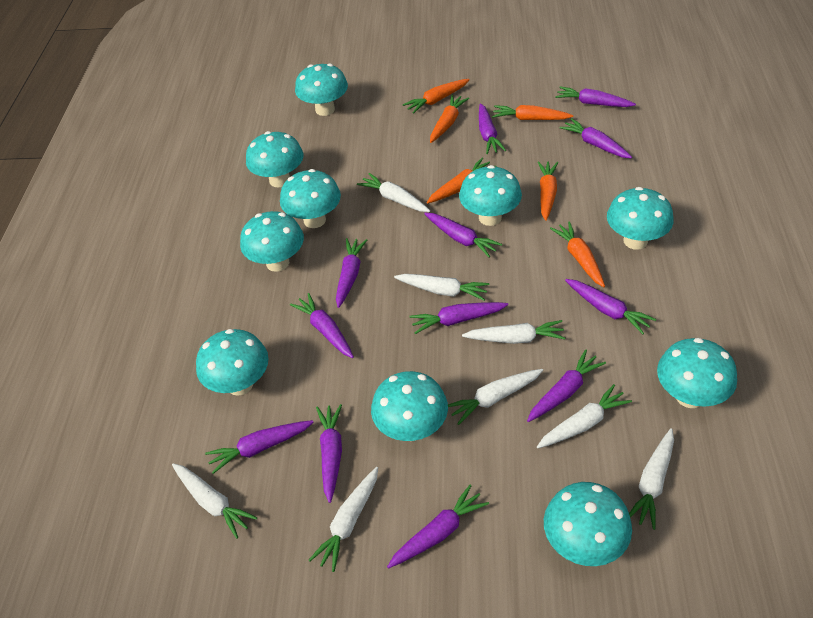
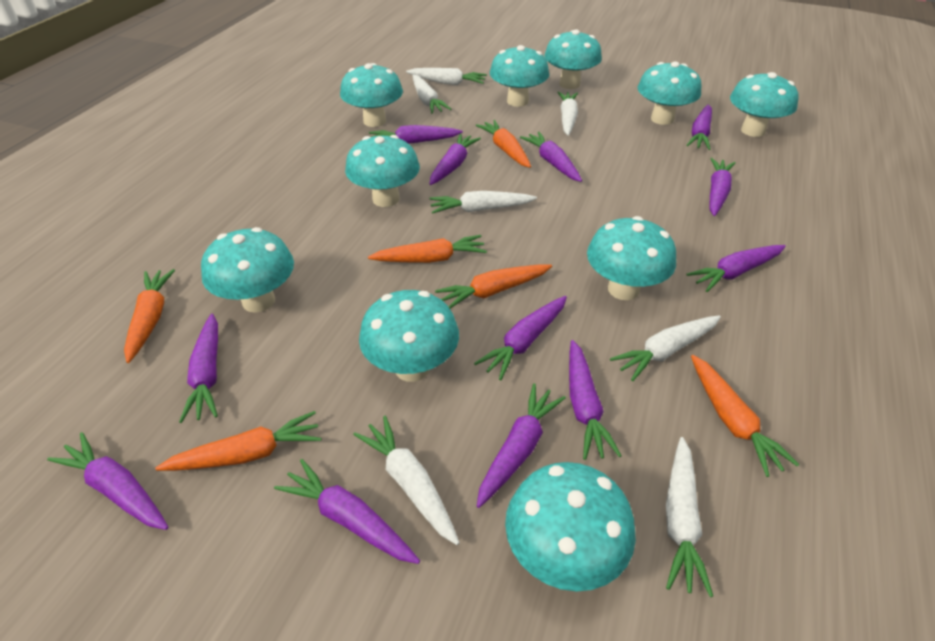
white carrot: 8 -> 7

